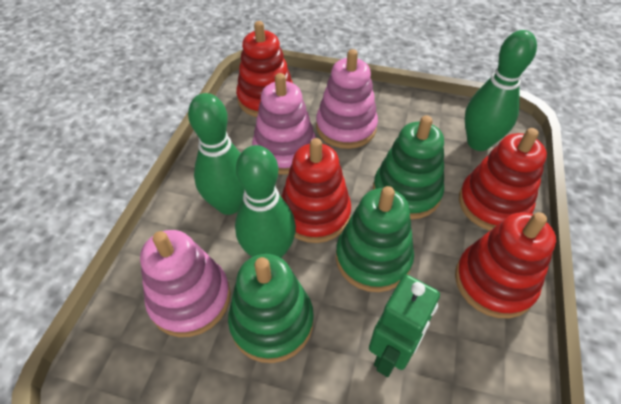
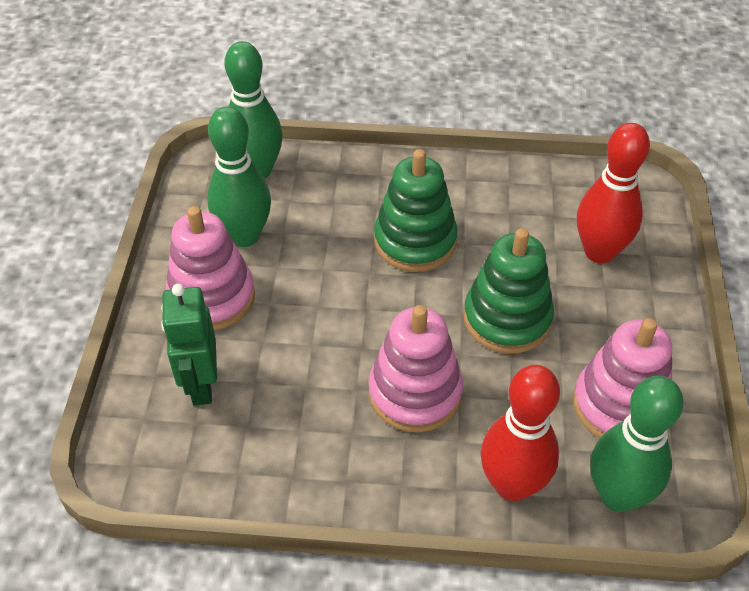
green stacking toy: 3 -> 2
red bowling pin: 0 -> 2
red stacking toy: 4 -> 0

